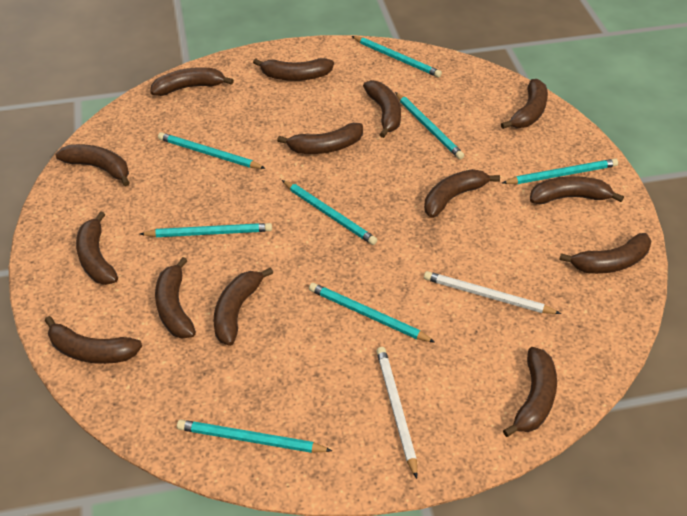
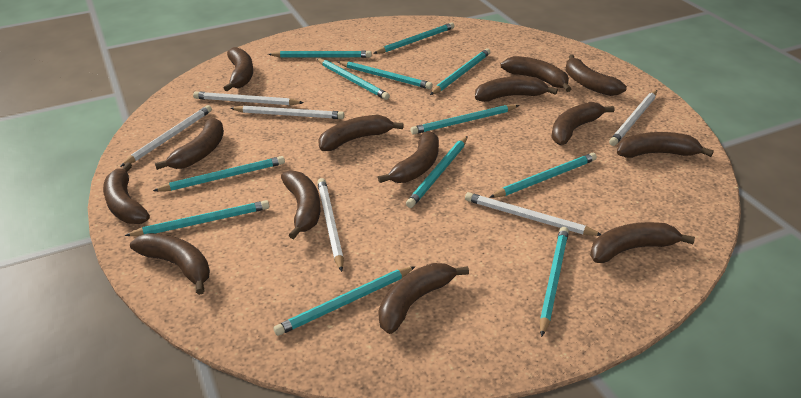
turquoise pencil: 8 -> 12
white pencil: 2 -> 6

